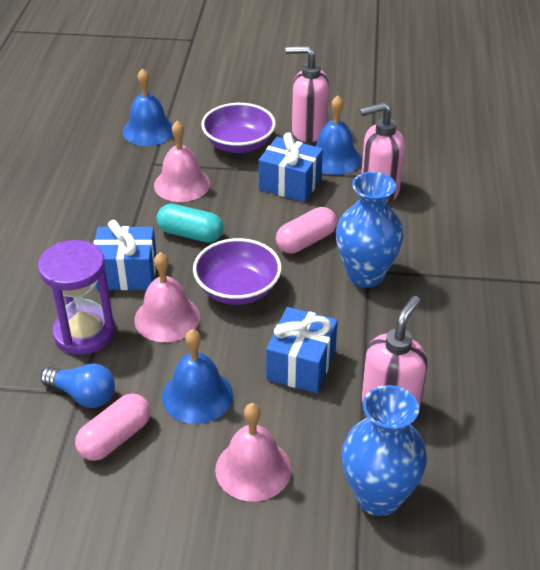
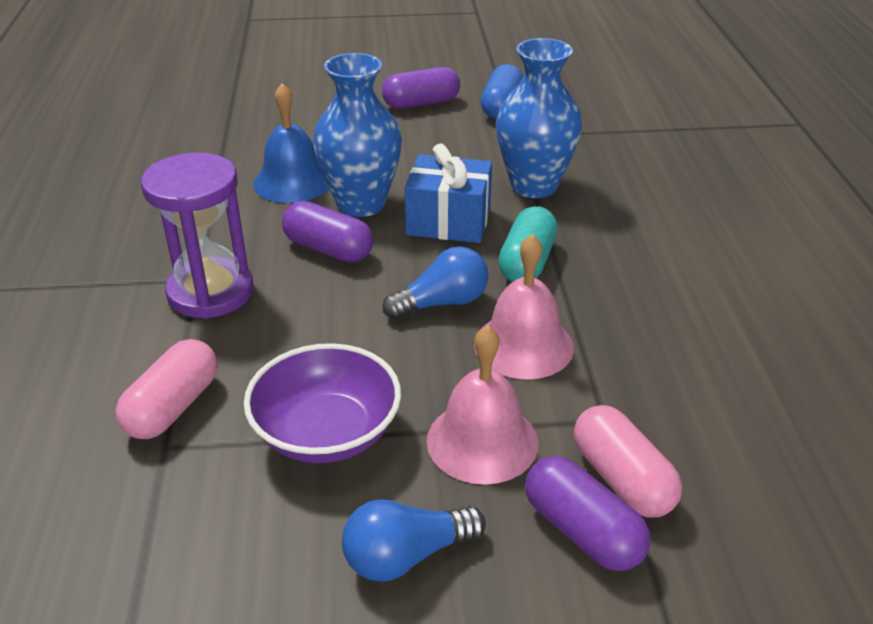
blue bell: 3 -> 1
blue capsule: 0 -> 1
blue gift: 3 -> 1
blue light bulb: 1 -> 2
pink bell: 3 -> 2
pink soap dispenser: 3 -> 0
purple bowl: 2 -> 1
purple capsule: 0 -> 3

